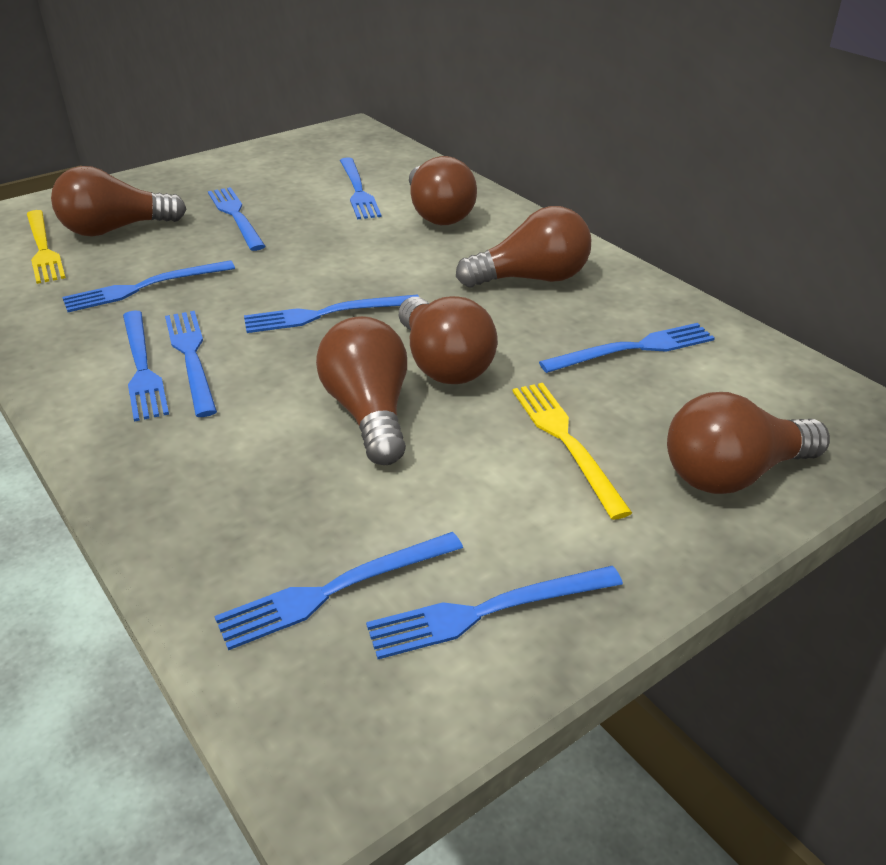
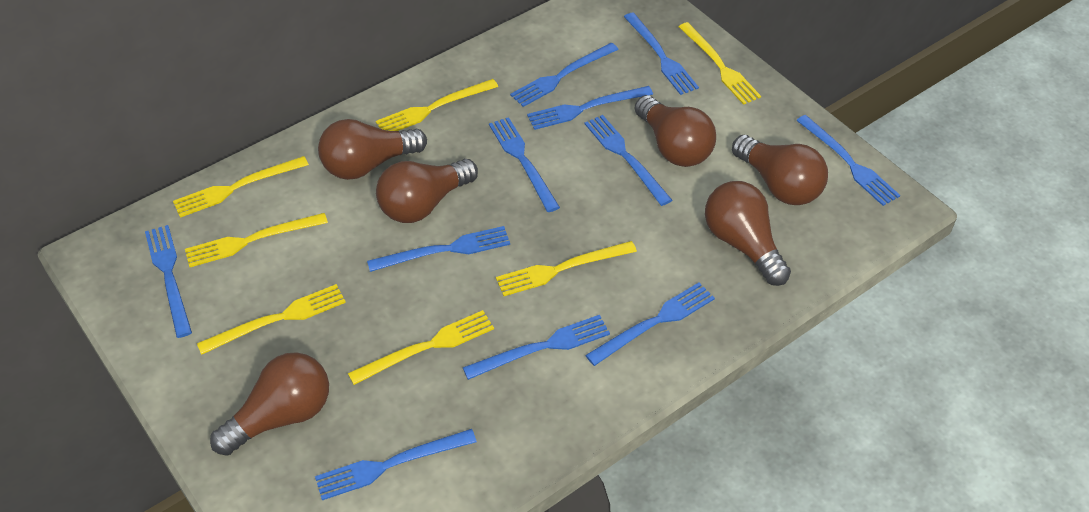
blue fork: 9 -> 11
yellow fork: 2 -> 7

